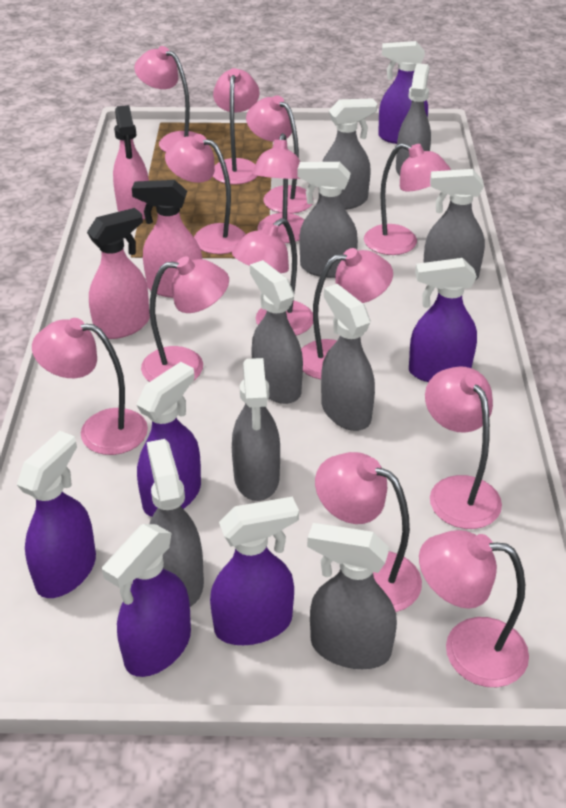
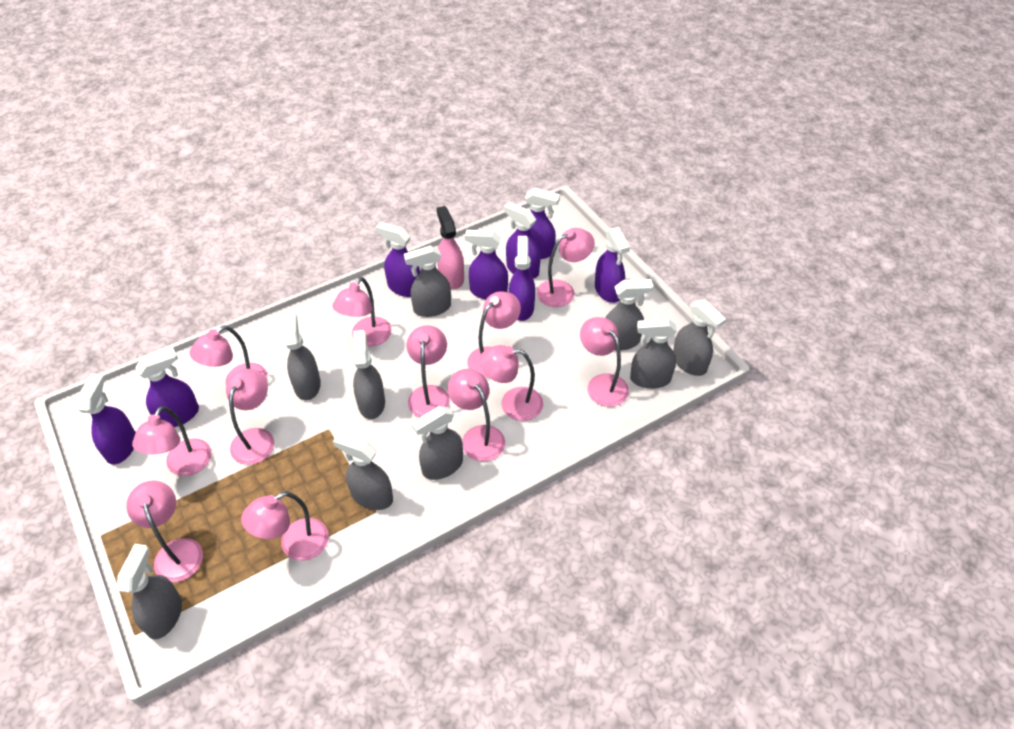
pink lamp: 13 -> 12
pink spray bottle: 3 -> 1
purple spray bottle: 6 -> 8

